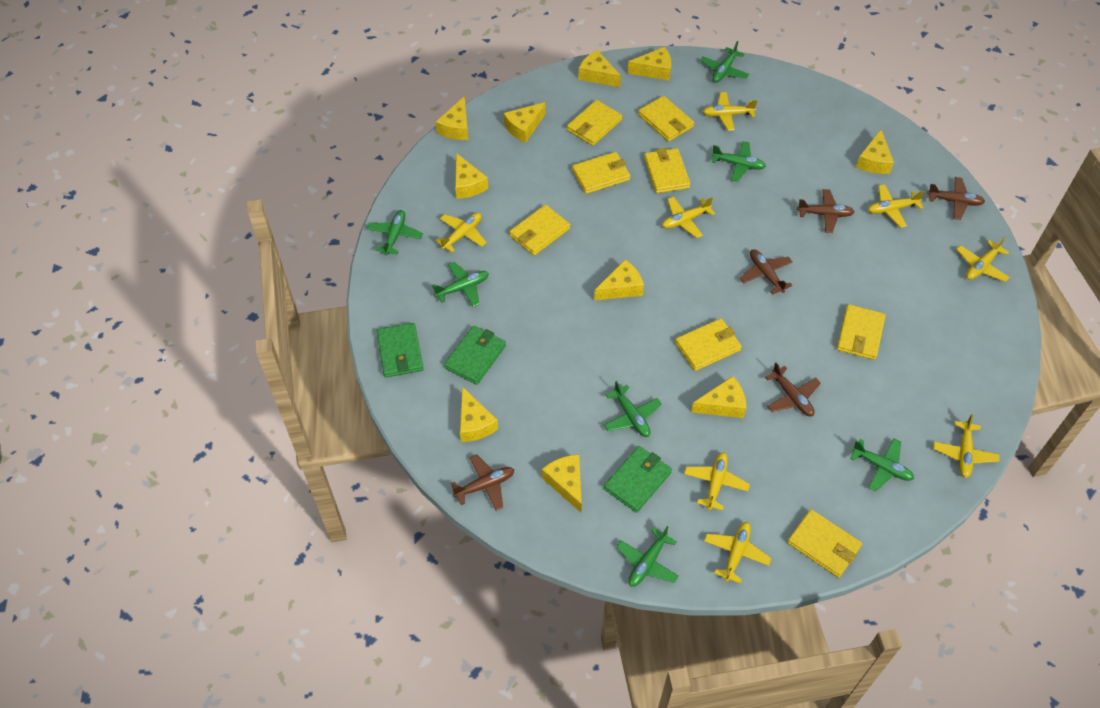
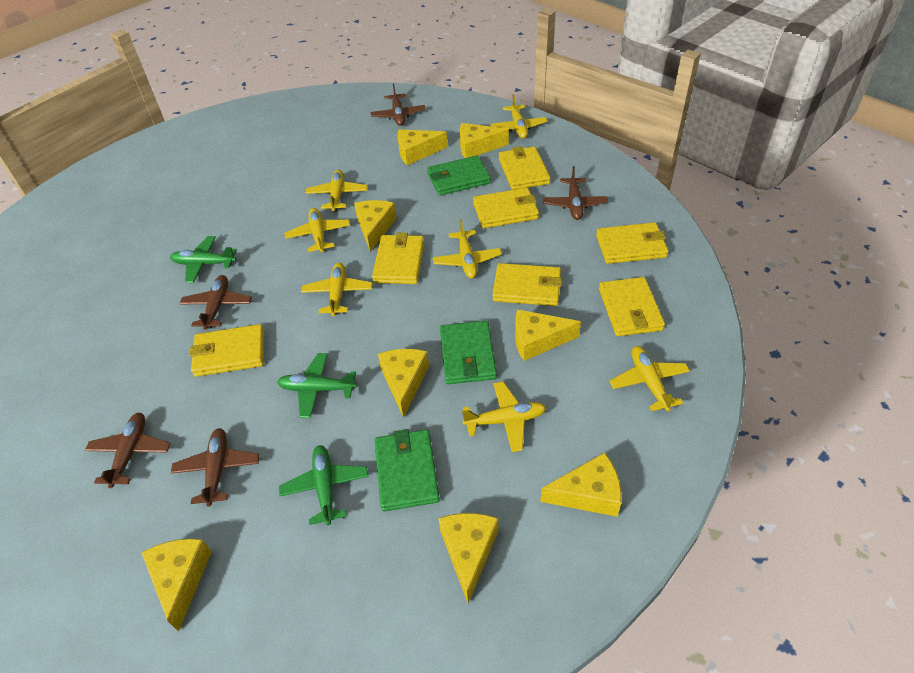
green plane: 7 -> 3
yellow cheese: 10 -> 8
yellow plane: 8 -> 7
yellow wallet: 8 -> 7

